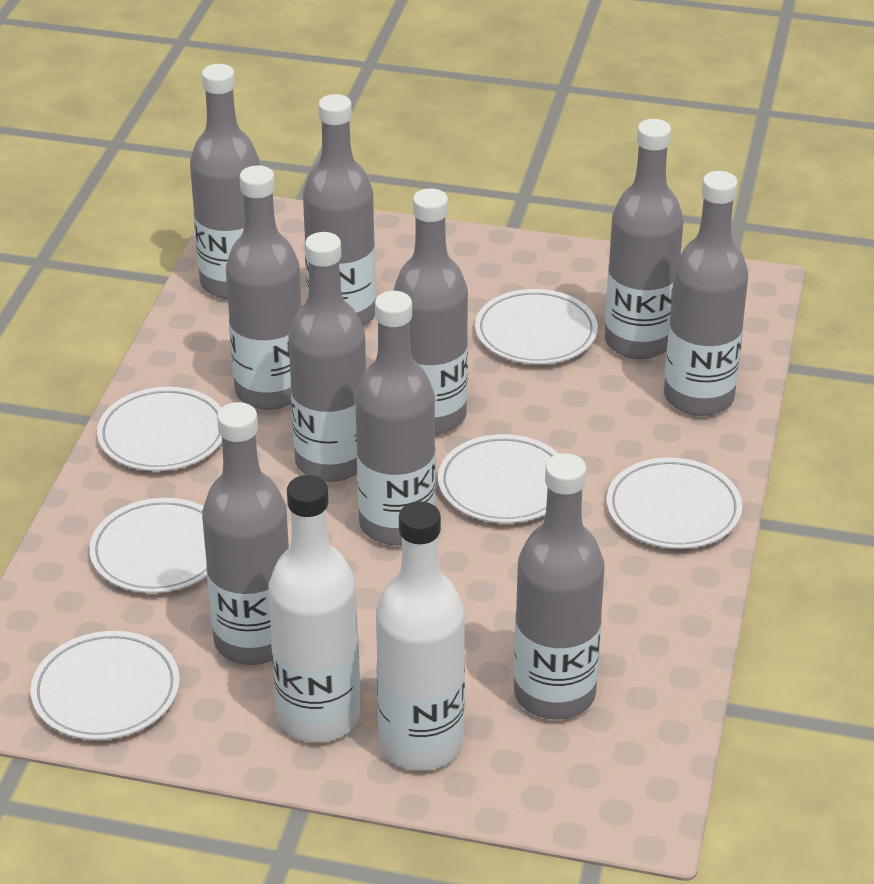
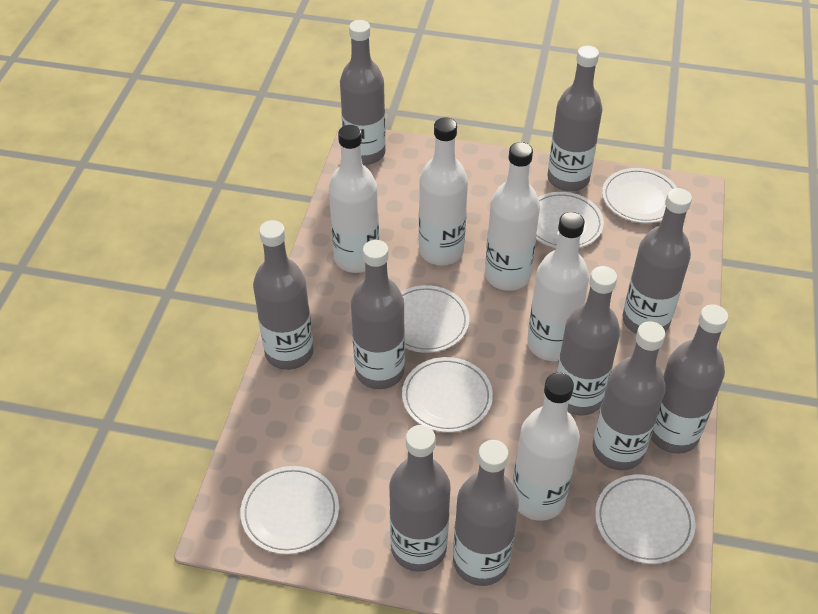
white bottle: 2 -> 5

